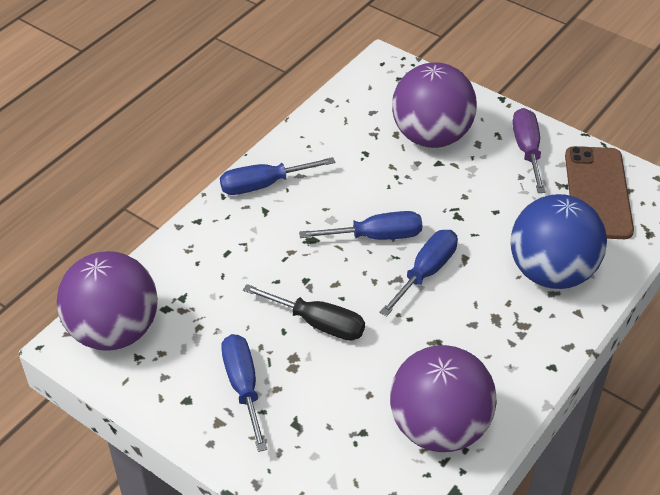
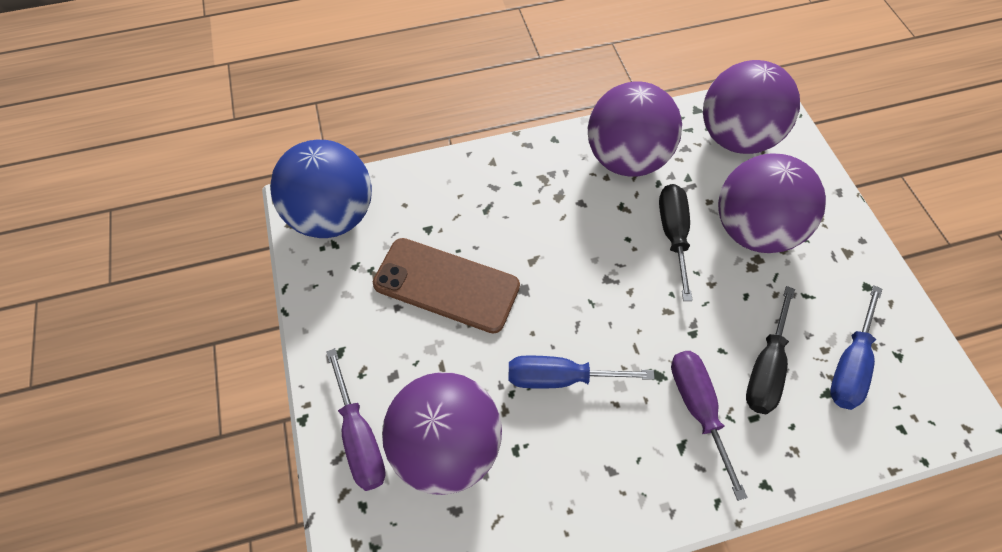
black screwdriver: 1 -> 2
blue screwdriver: 4 -> 2
purple ball: 3 -> 4
purple screwdriver: 1 -> 2

